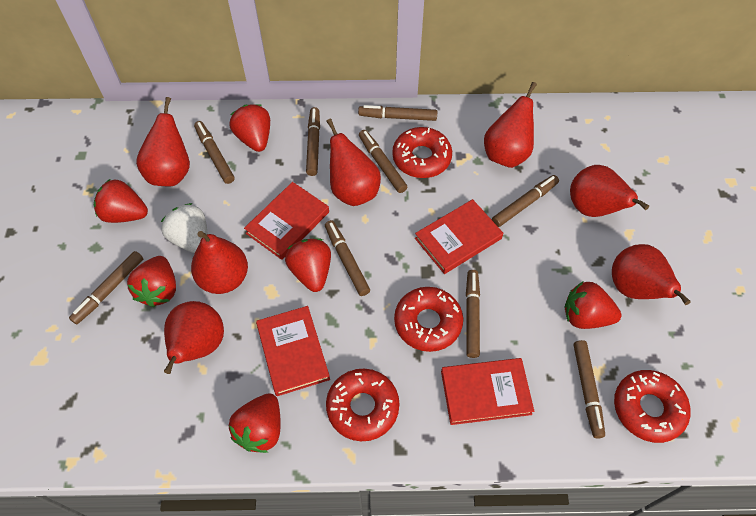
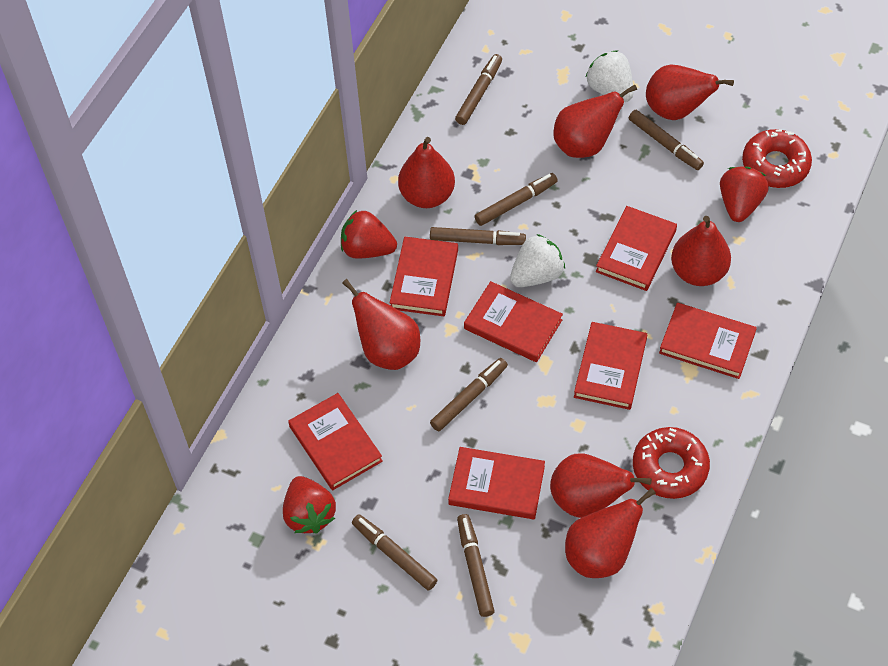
brown marker: 9 -> 7
red book: 4 -> 7
red donut: 4 -> 2
red strawberry: 6 -> 3
white strawberry: 1 -> 2

